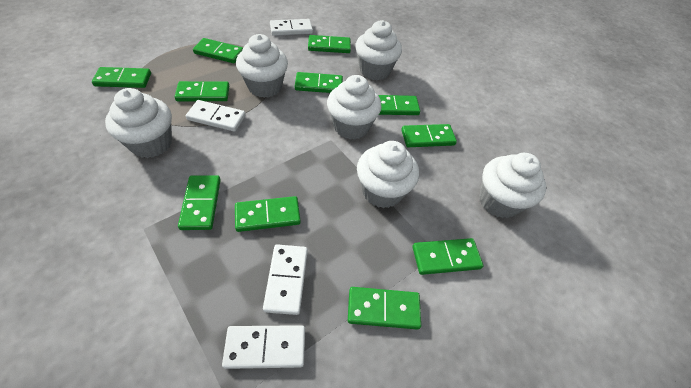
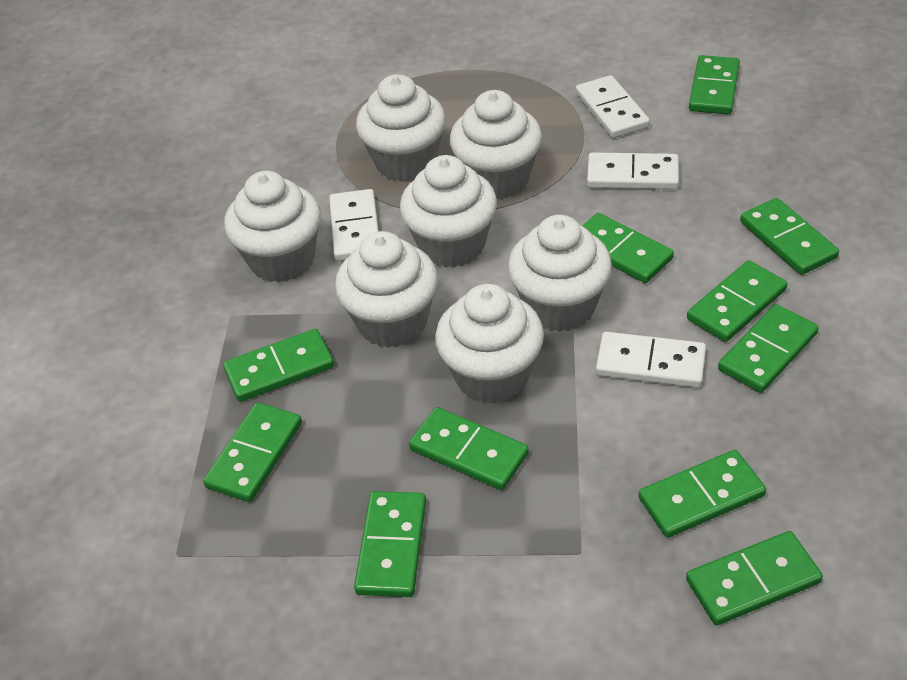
white cupcake: 6 -> 7

